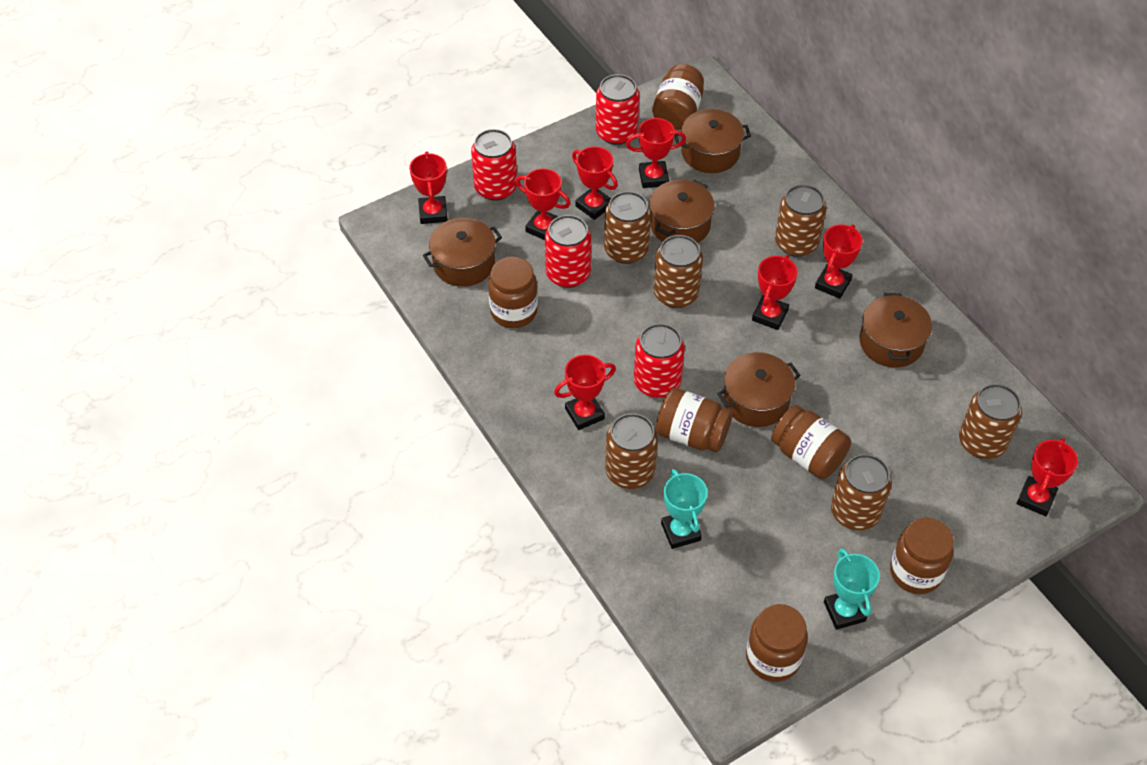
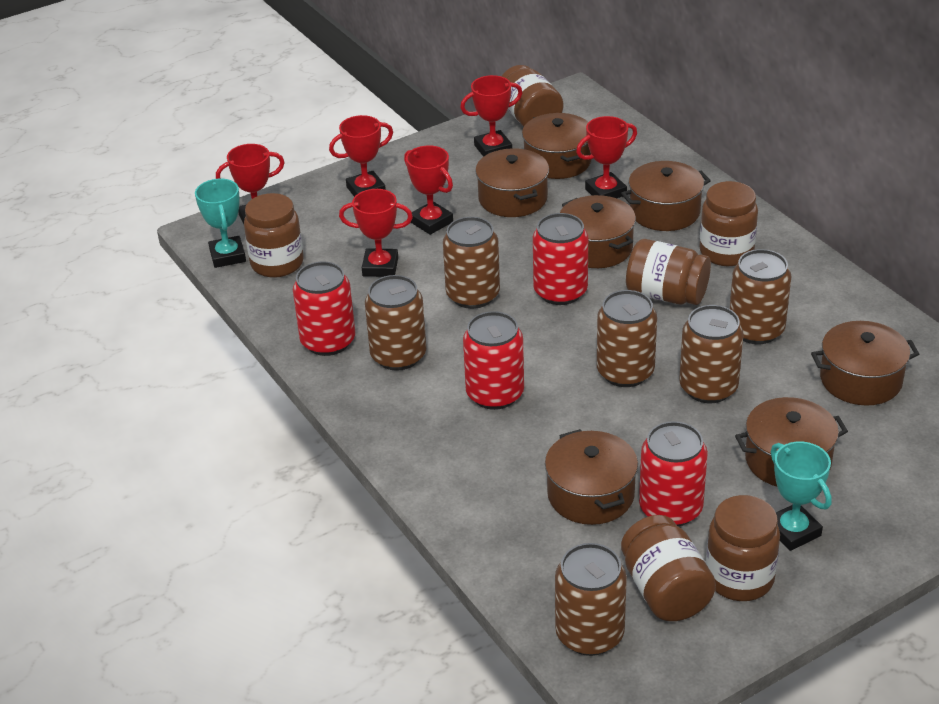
brown pot: 5 -> 7
red trophy: 8 -> 6

